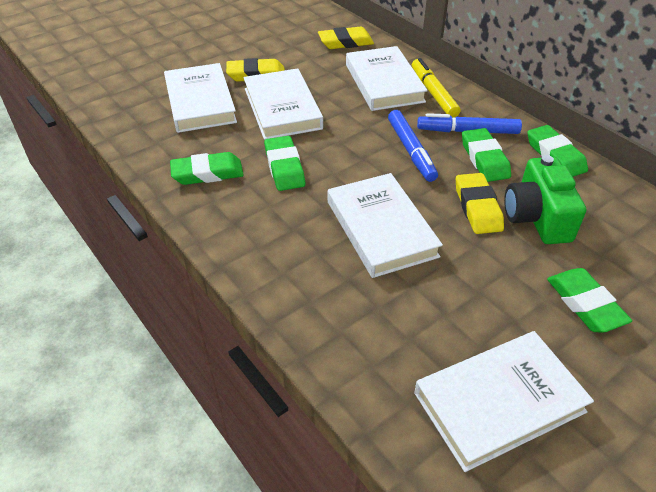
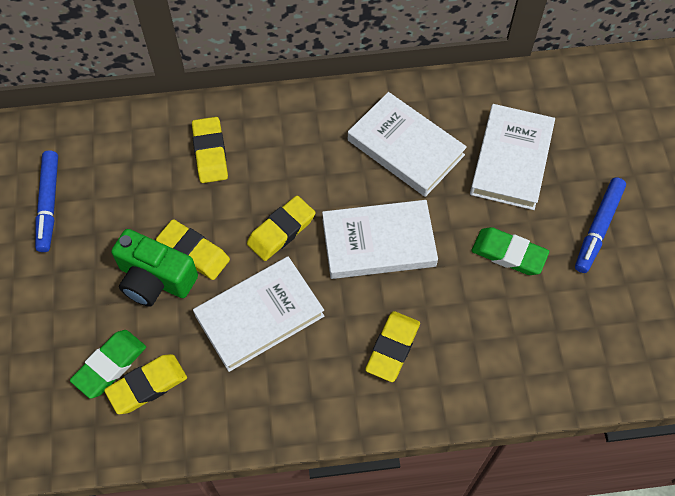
green eraser: 5 -> 2
white book: 5 -> 4
yellow eraser: 3 -> 5
yellow marker: 1 -> 0

